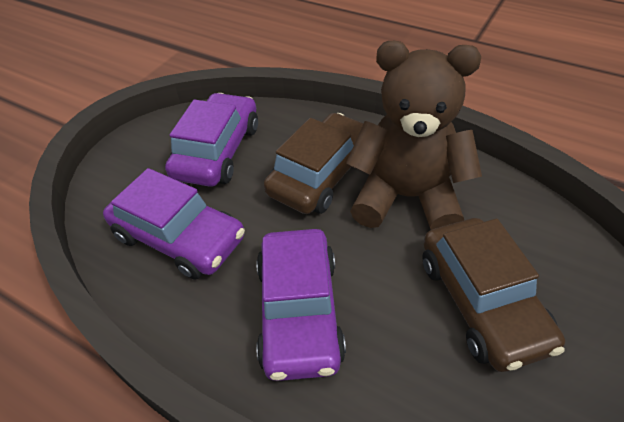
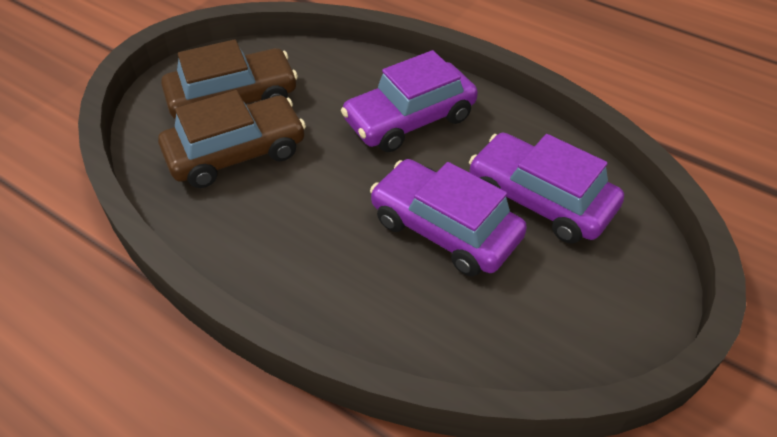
brown teddy bear: 1 -> 0

